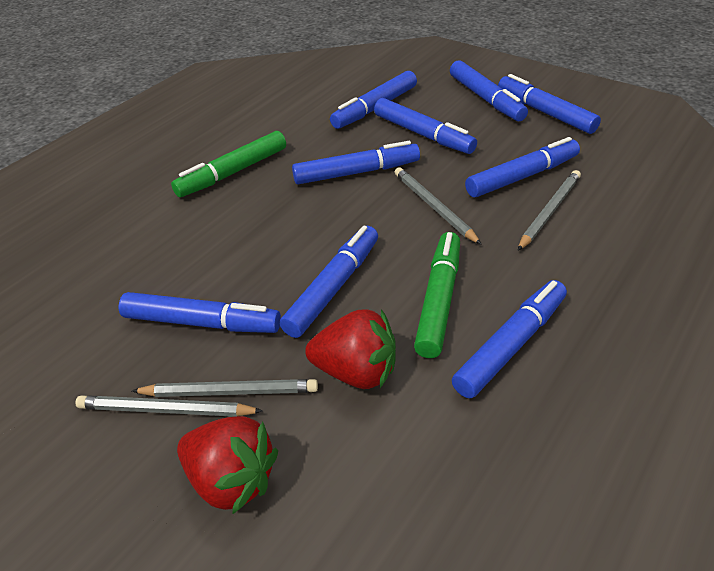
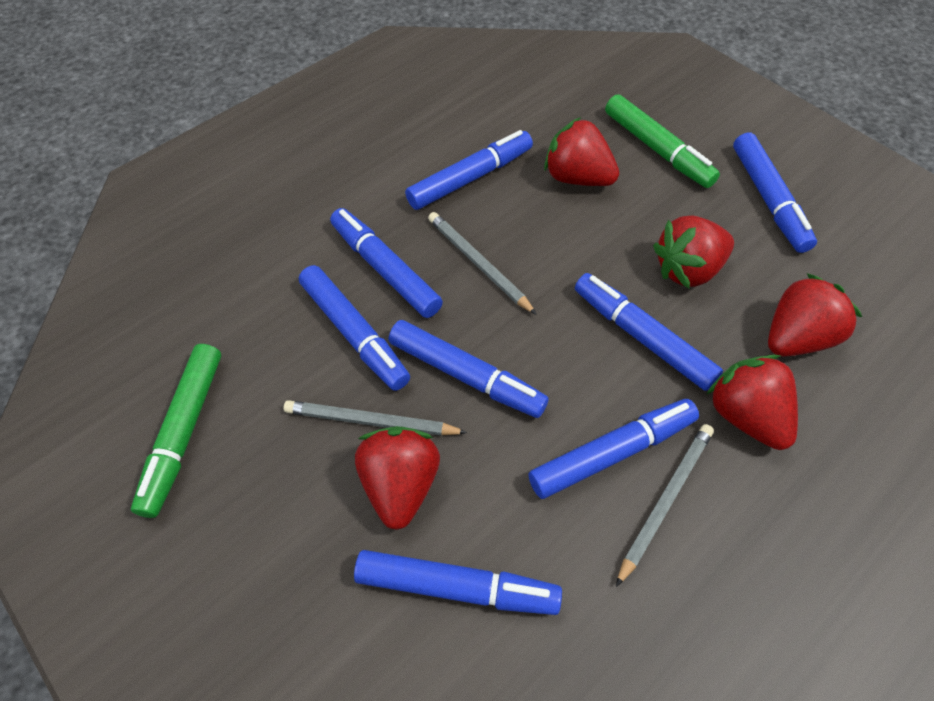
blue marker: 9 -> 8
grey pencil: 4 -> 3
red strawberry: 2 -> 5

